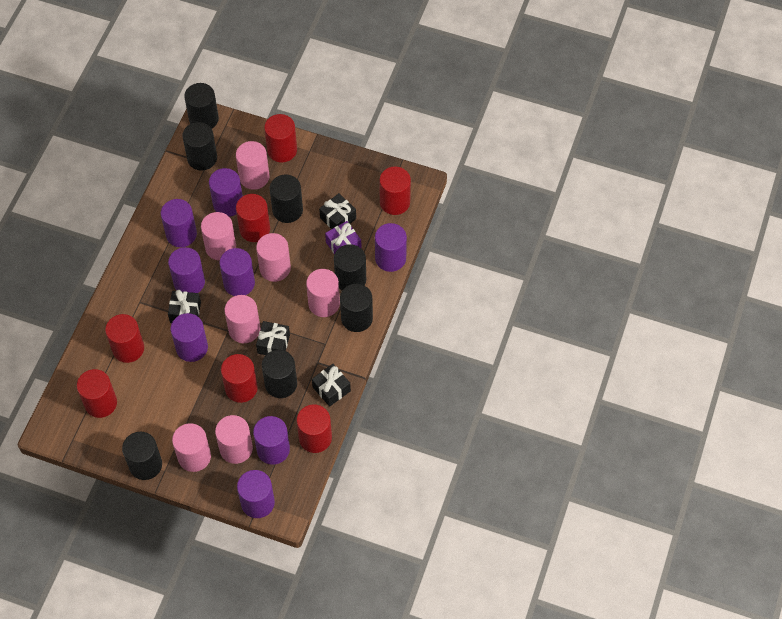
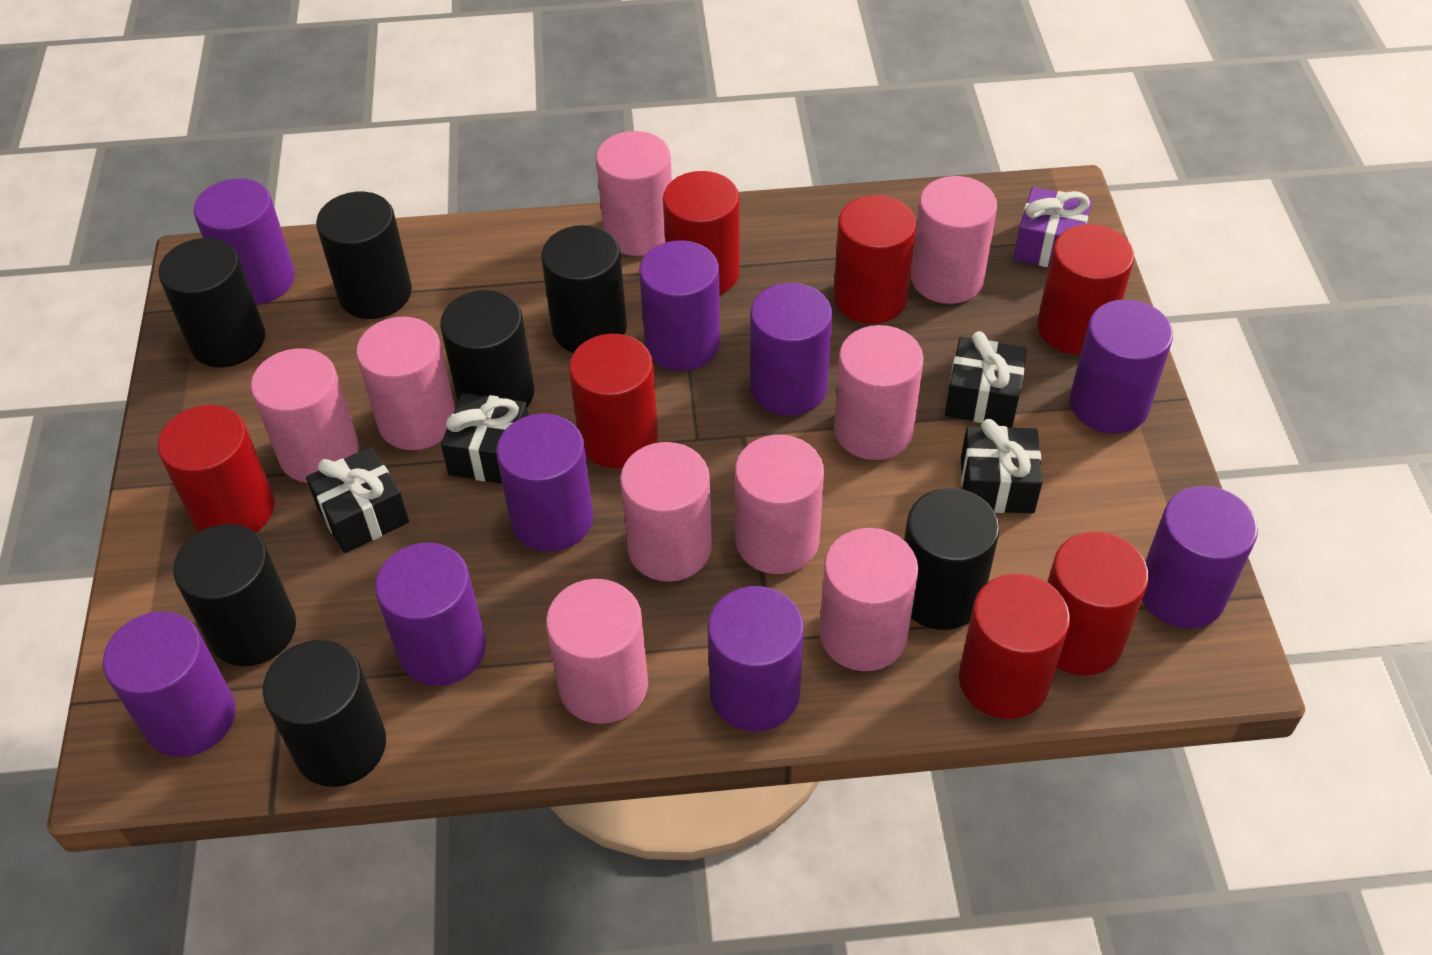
pink cylinder: 7 -> 9
purple cylinder: 8 -> 9

